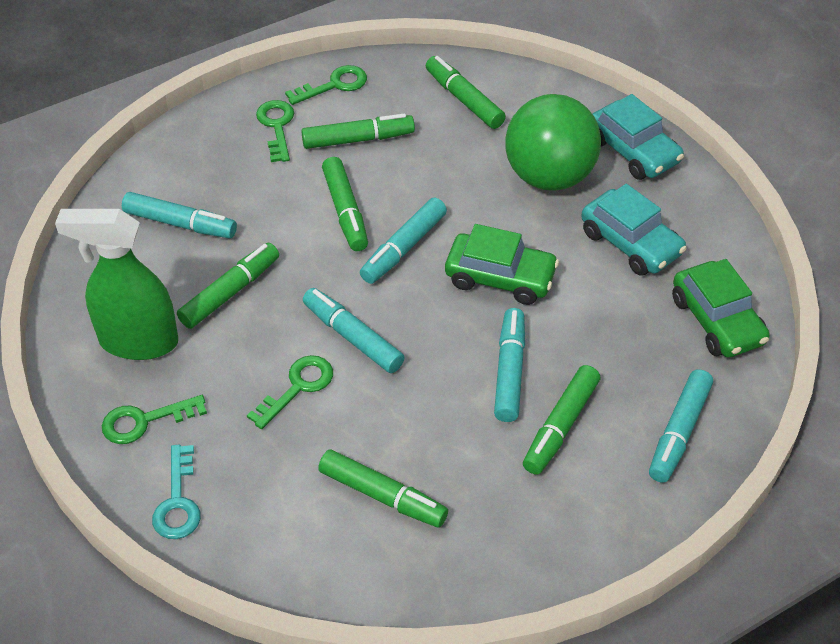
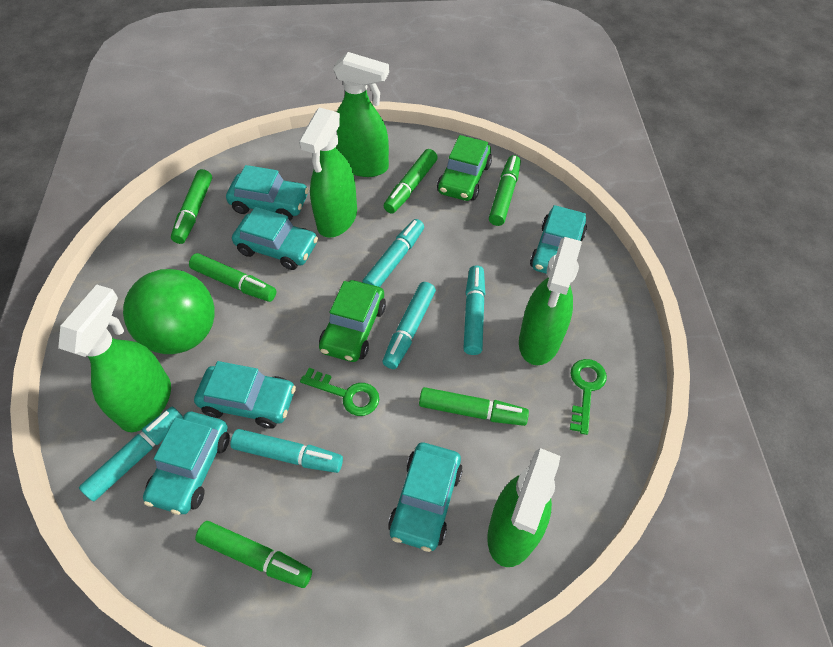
green key: 4 -> 2
green spray bottle: 1 -> 5
turquoise car: 2 -> 6
turquoise key: 1 -> 0

